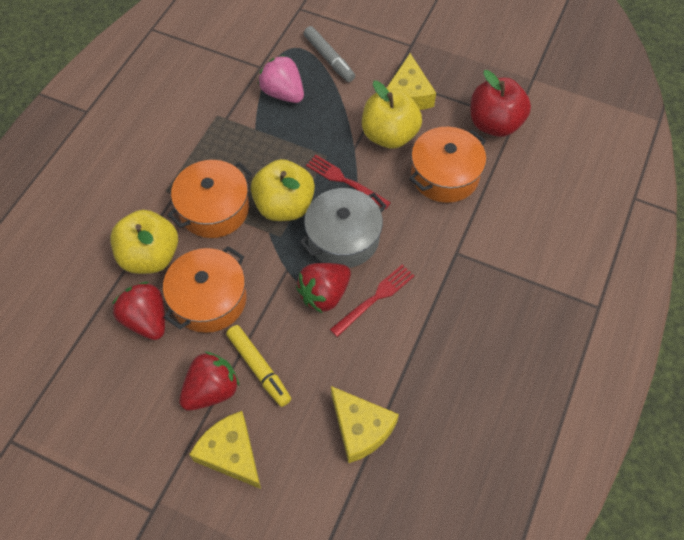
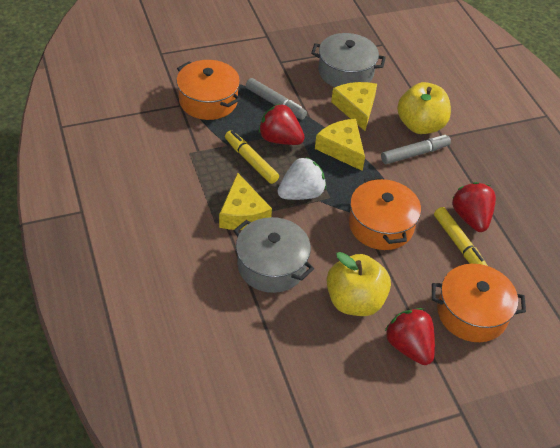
grey marker: 1 -> 2
grey pot: 1 -> 2
pink strawberry: 1 -> 0
red apple: 1 -> 0
red fork: 2 -> 0
white strawberry: 0 -> 1
yellow apple: 3 -> 2
yellow marker: 1 -> 2

